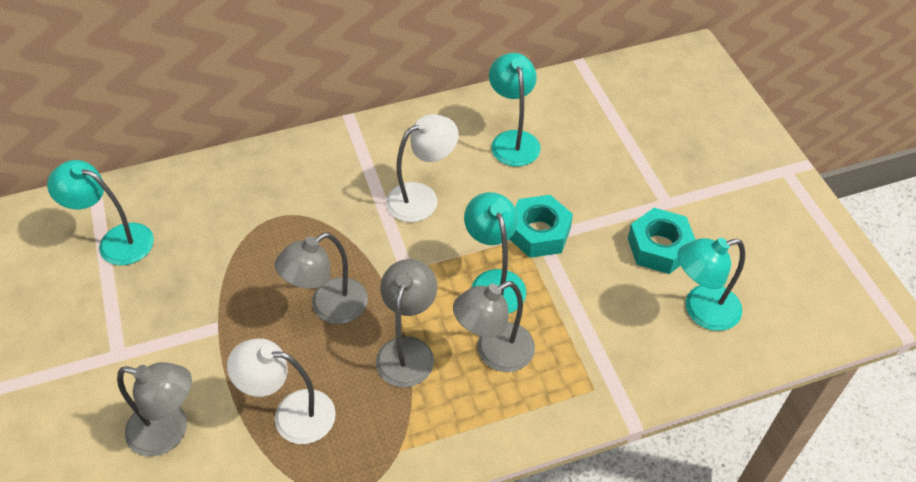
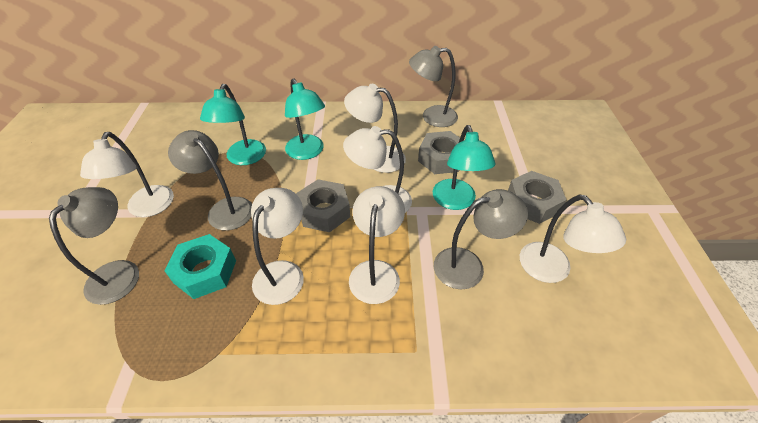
grey nut: 0 -> 3
turquoise lamp: 4 -> 3
turquoise nut: 2 -> 1
white lamp: 2 -> 6

